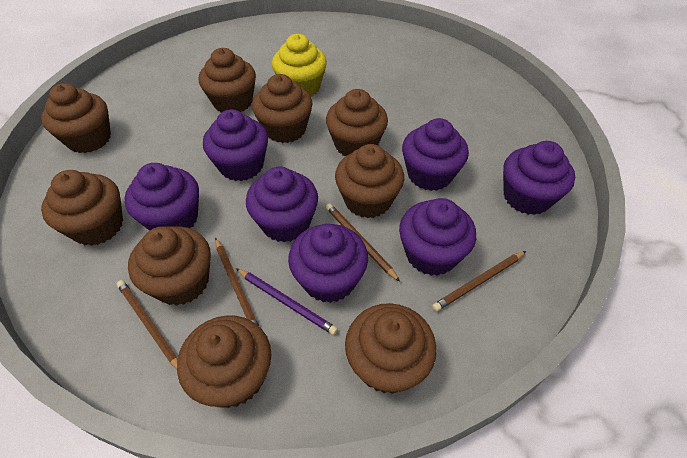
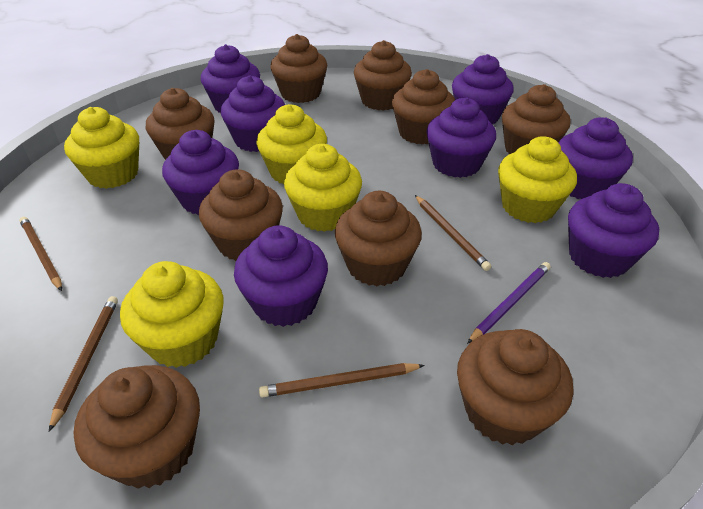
purple cupcake: 7 -> 8
yellow cupcake: 1 -> 5

